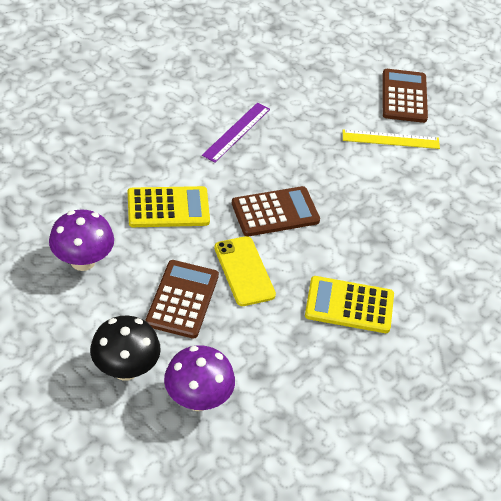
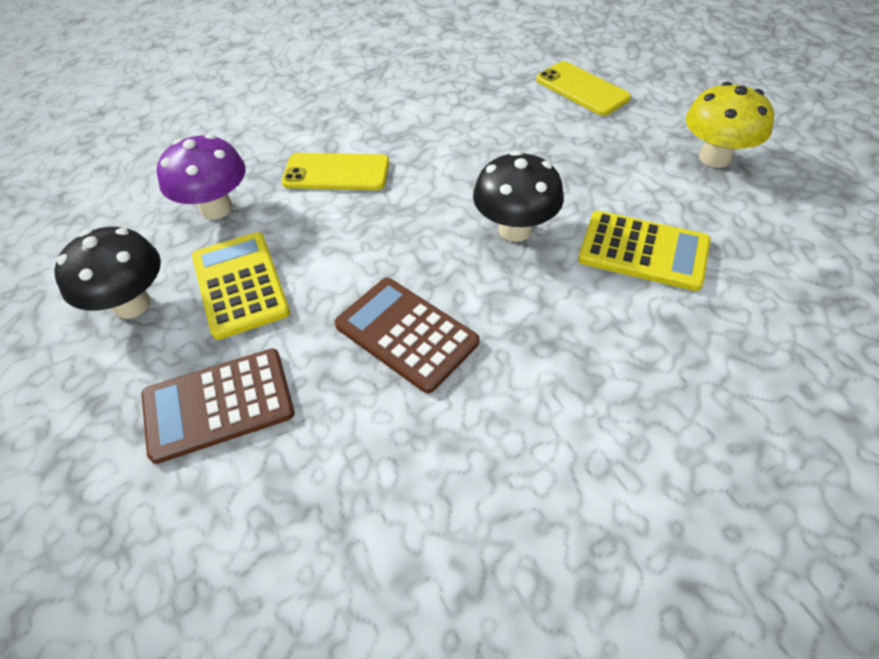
black mushroom: 1 -> 2
brown calculator: 3 -> 2
purple mushroom: 2 -> 1
purple ruler: 1 -> 0
yellow mushroom: 0 -> 1
yellow phone: 1 -> 2
yellow ruler: 1 -> 0

